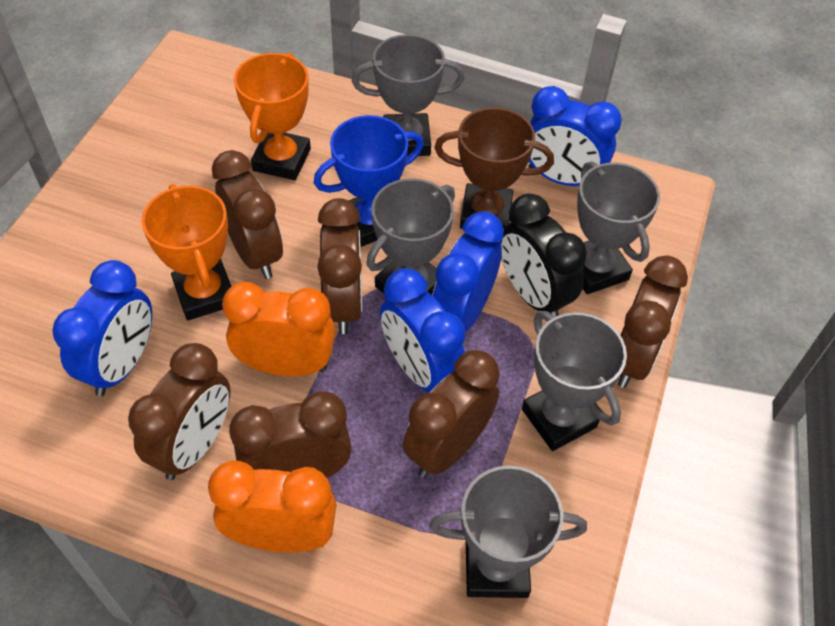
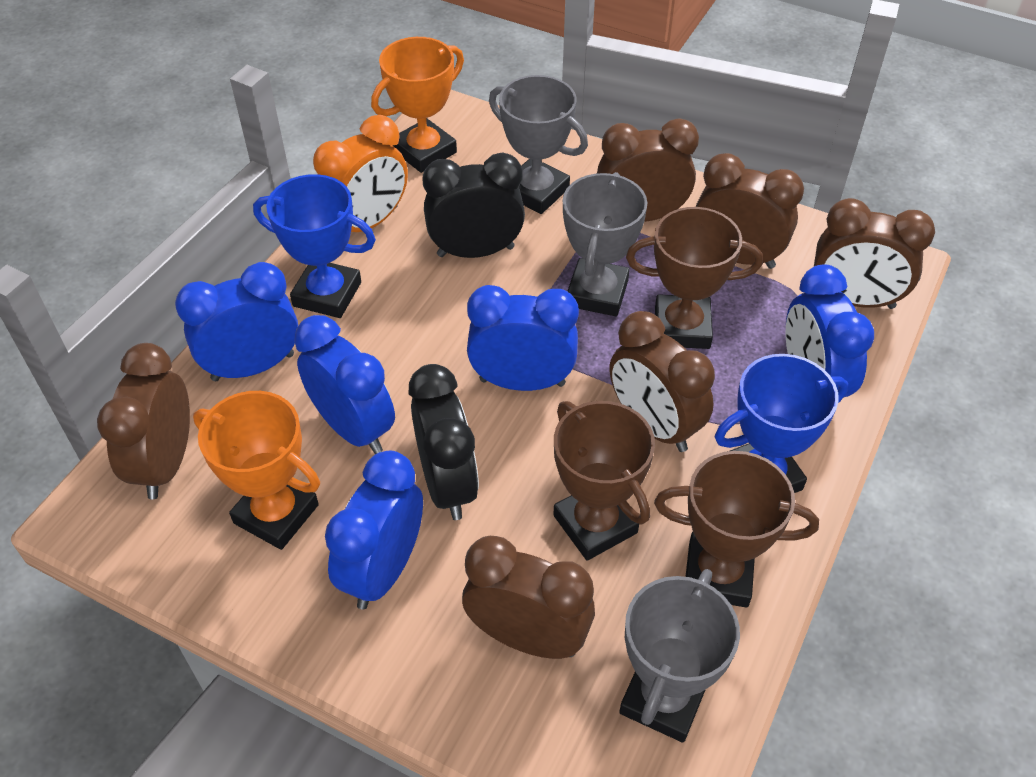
black clock: 1 -> 2
blue clock: 4 -> 5
blue trophy: 1 -> 2
brown trophy: 1 -> 3
grey trophy: 5 -> 3
orange clock: 2 -> 1

